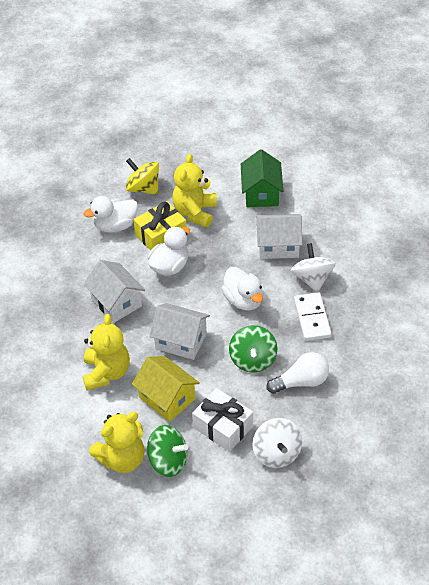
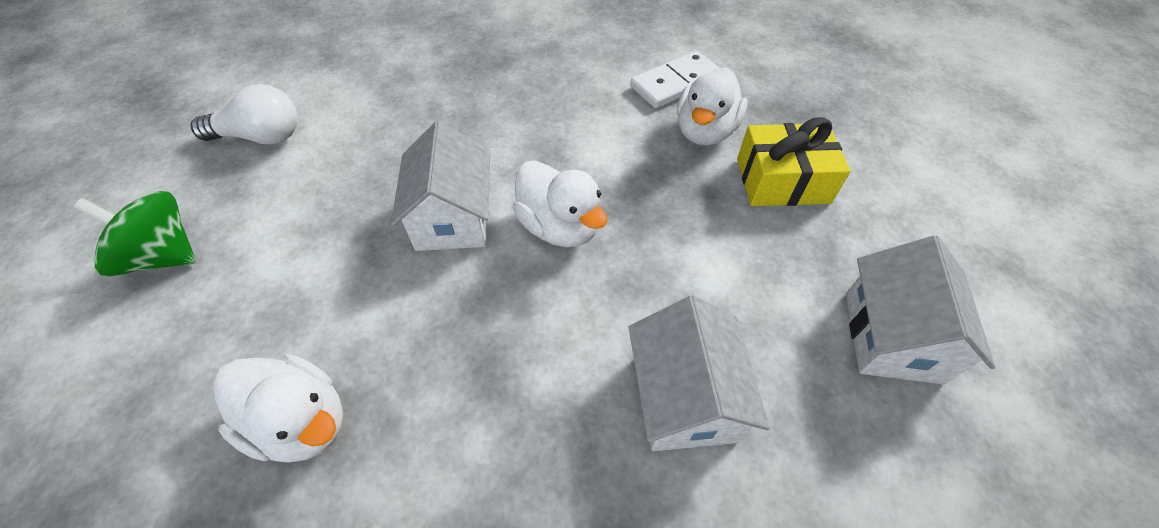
green house: 1 -> 0
green spinning top: 2 -> 1
white gift: 1 -> 0
white spinning top: 2 -> 0
yellow house: 1 -> 0
yellow spinning top: 1 -> 0
yellow teddy bear: 3 -> 0

